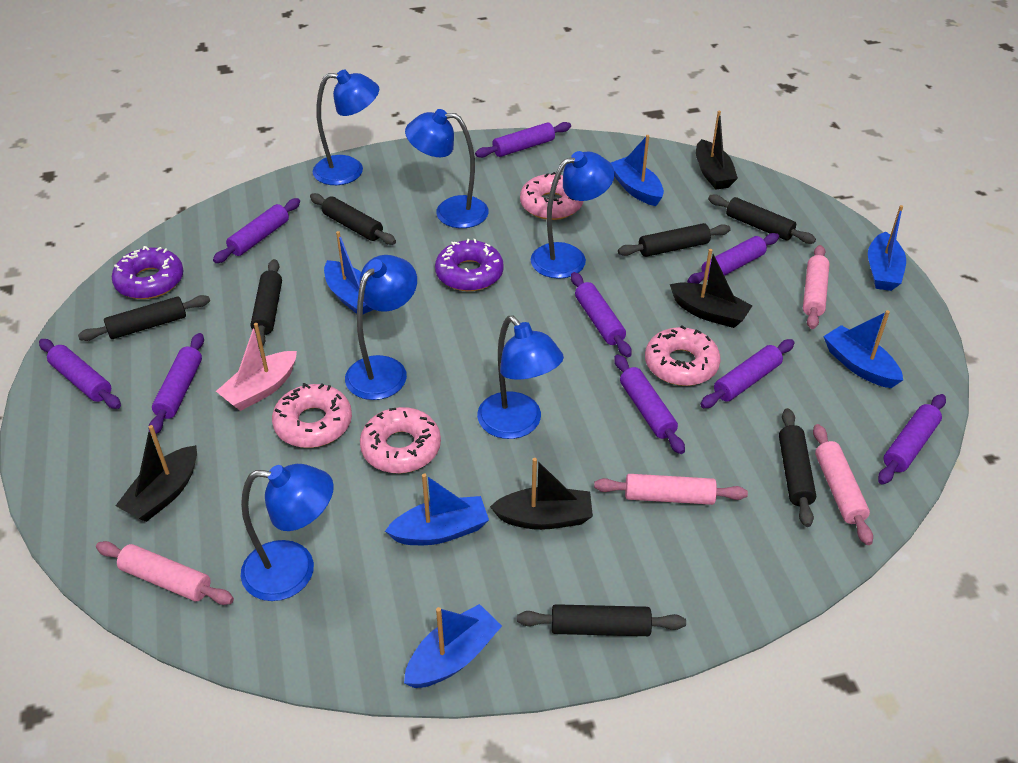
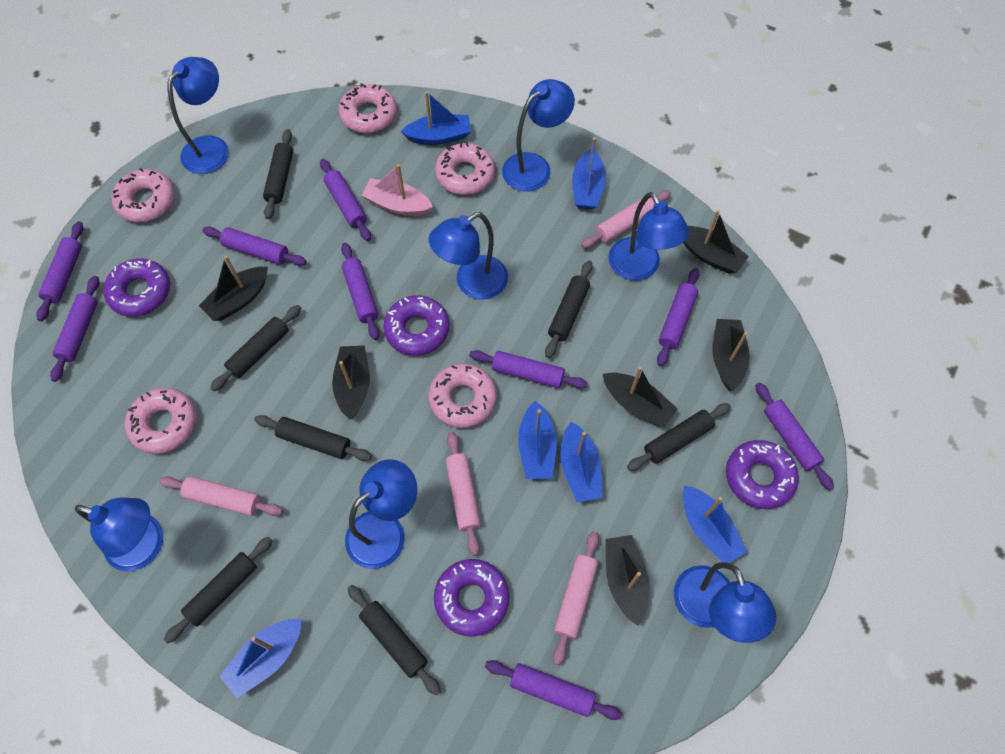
black boat: 4 -> 6
blue lamp: 6 -> 7
pink donut: 4 -> 5
purple donut: 2 -> 4

